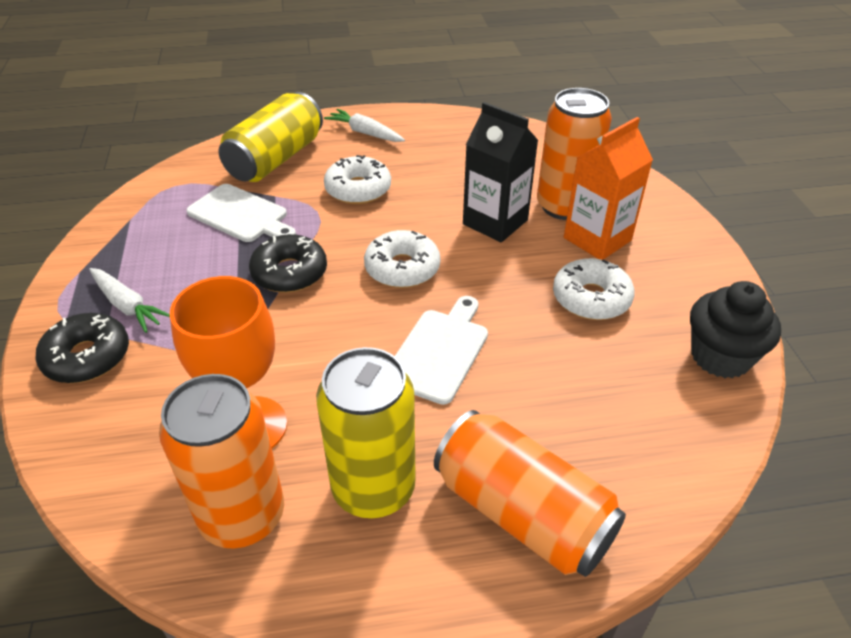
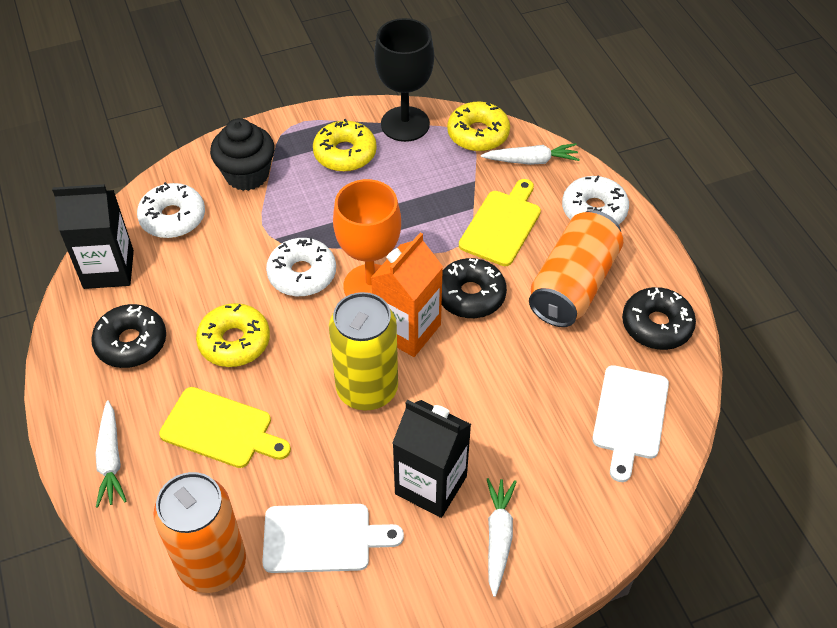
black carton: 1 -> 2
black donut: 2 -> 3
black goblet: 0 -> 1
orange can: 3 -> 2
white carrot: 2 -> 3
yellow can: 2 -> 1
yellow cutting board: 0 -> 2
yellow donut: 0 -> 3

